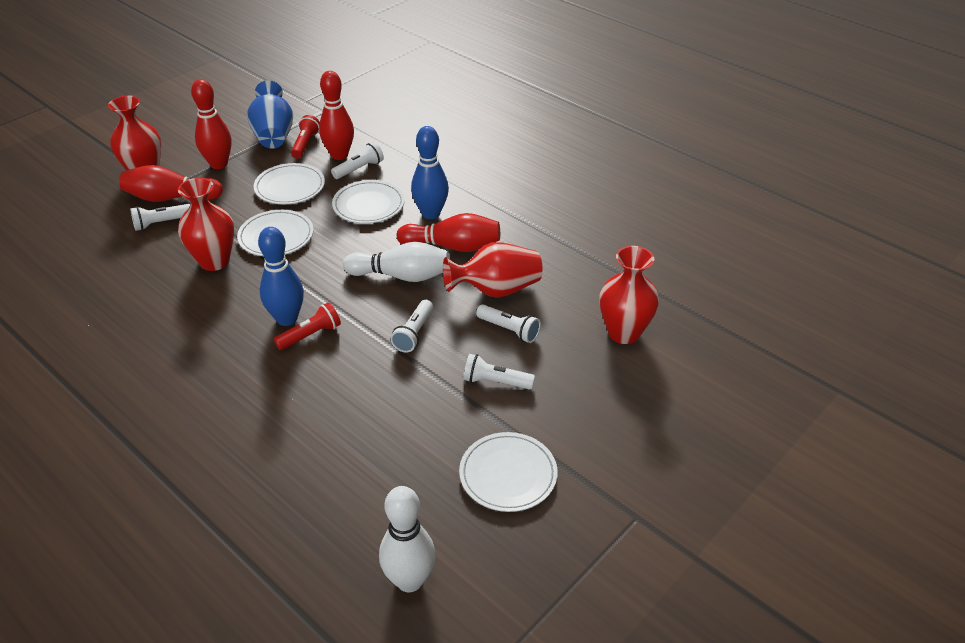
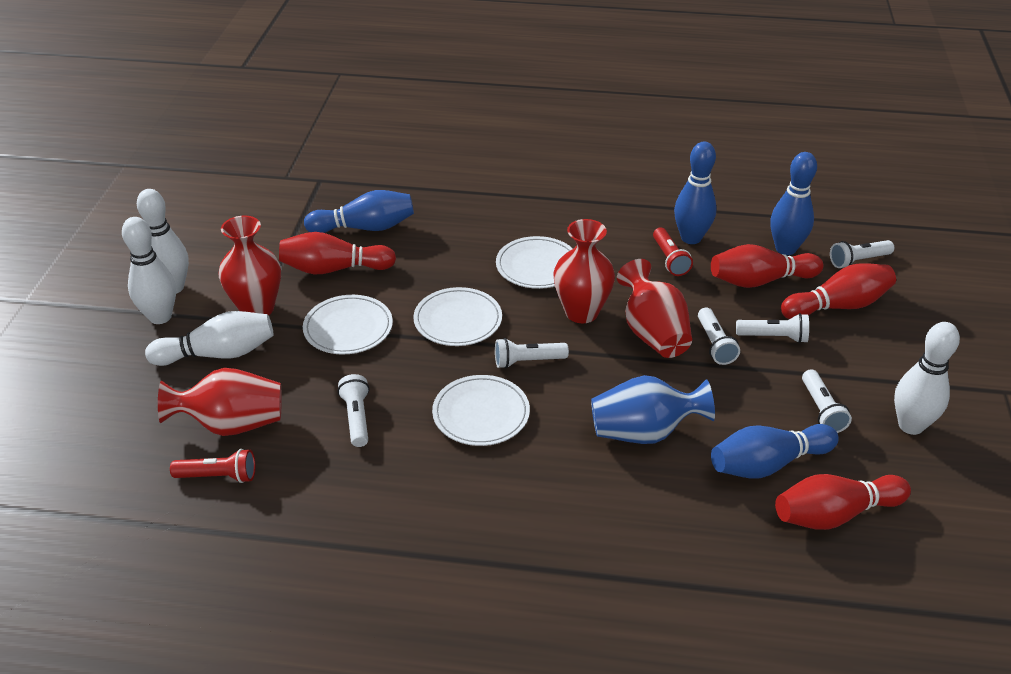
blue bowling pin: 2 -> 4
white bowling pin: 2 -> 4
white flashlight: 5 -> 6

